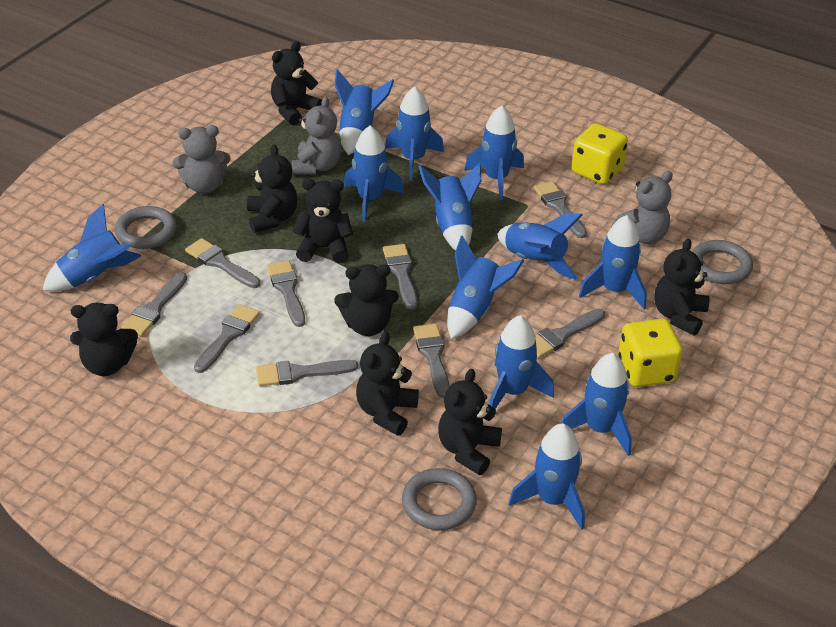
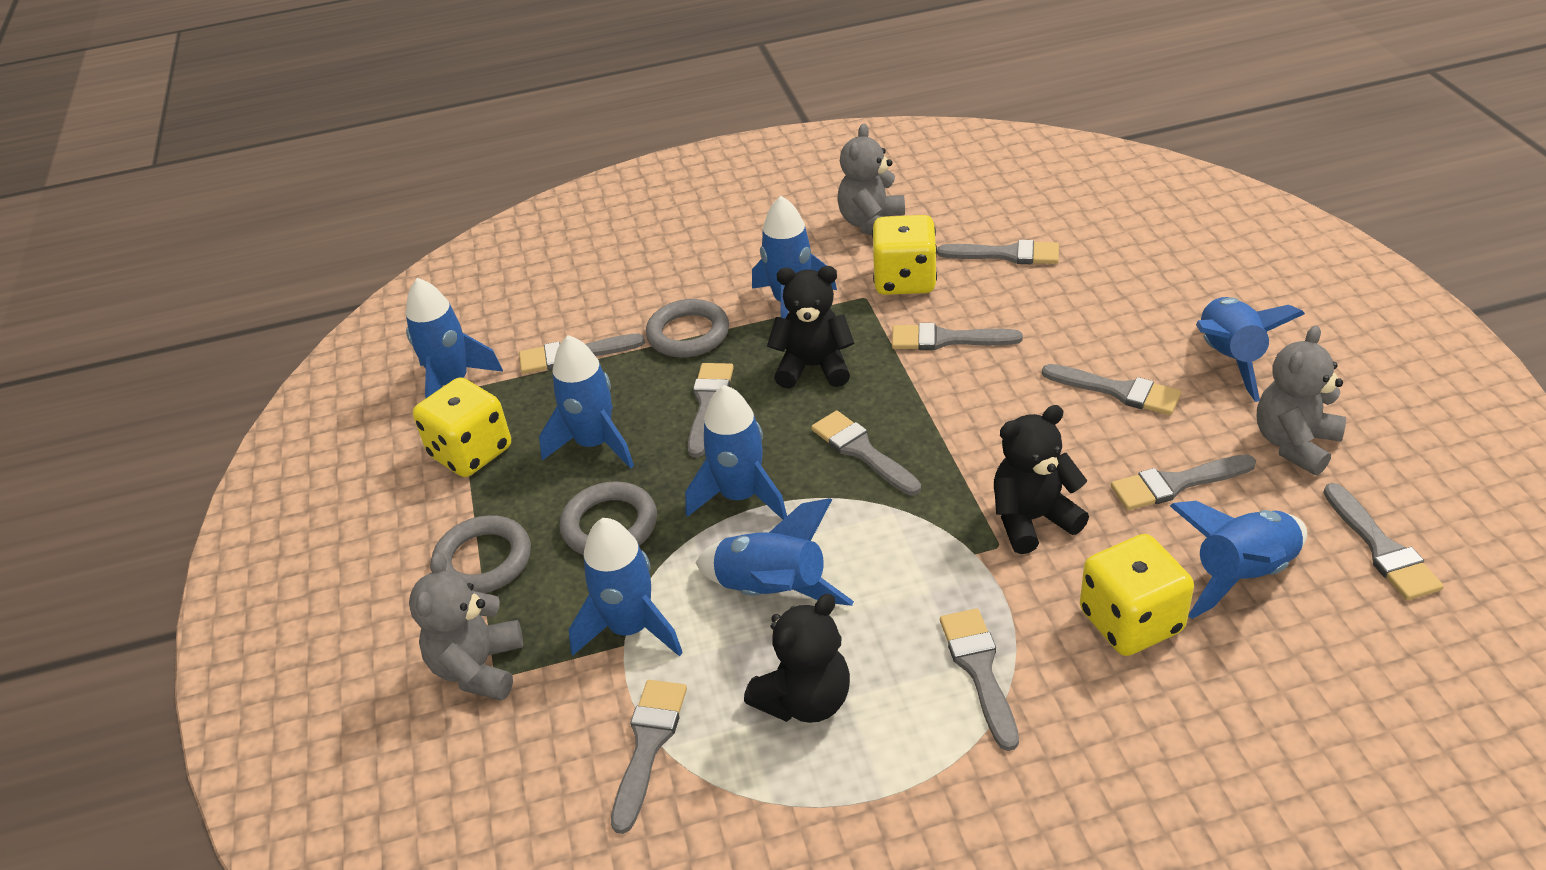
black teddy bear: 8 -> 3
blue rocket: 12 -> 8
grey brush: 9 -> 10
yellow dice: 2 -> 3

